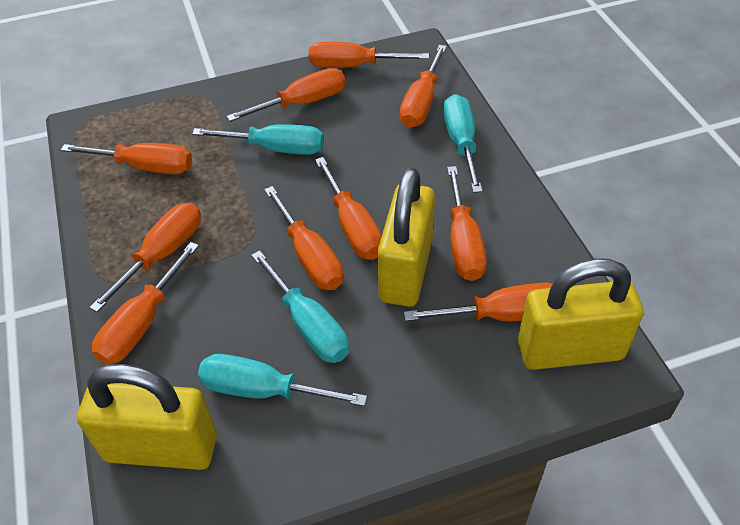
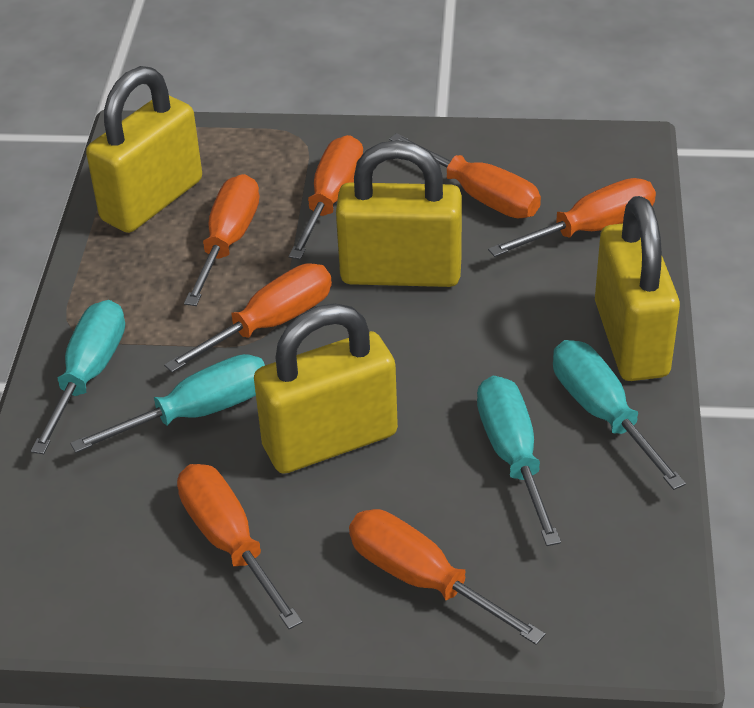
orange screwdriver: 10 -> 7
yellow padlock: 3 -> 4

